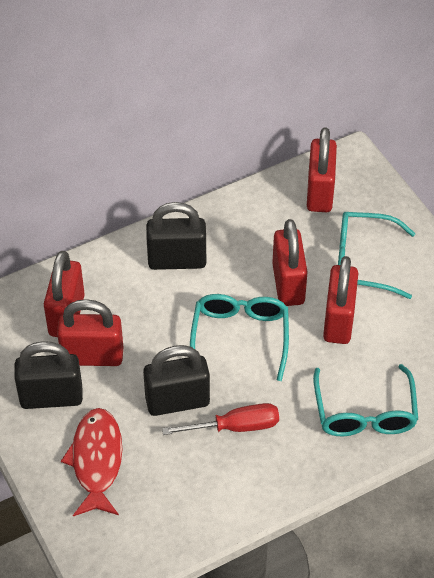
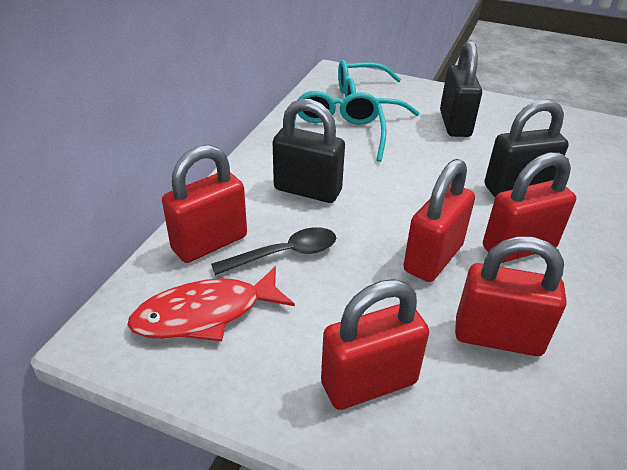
black spoon: 0 -> 1
red screwdriver: 1 -> 0
turquoise glasses: 3 -> 2

